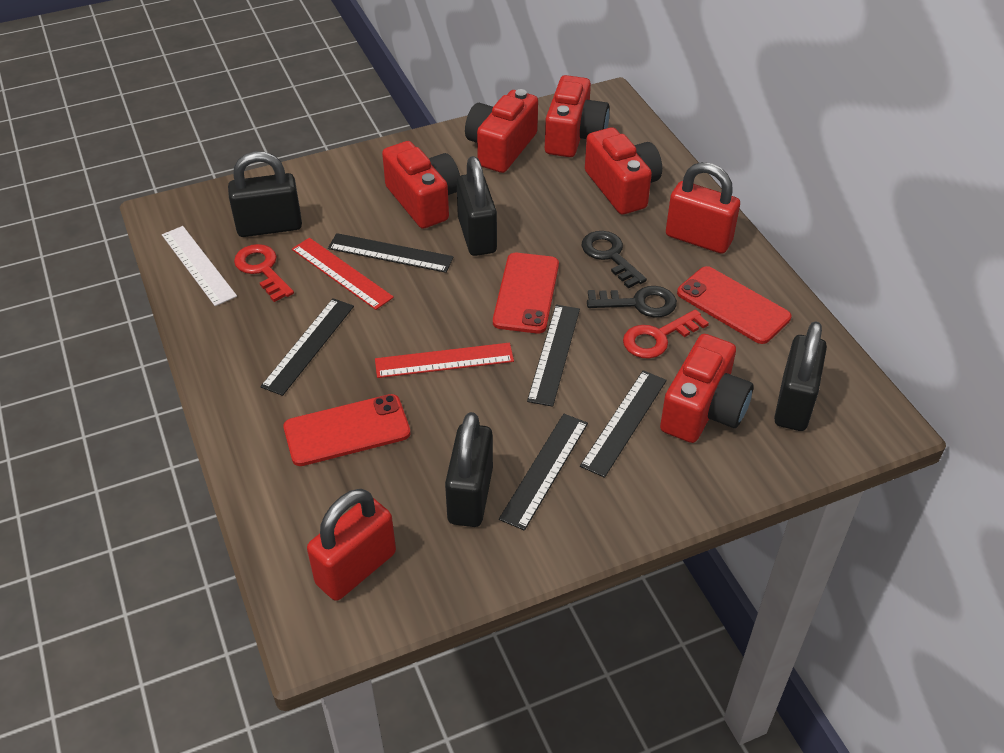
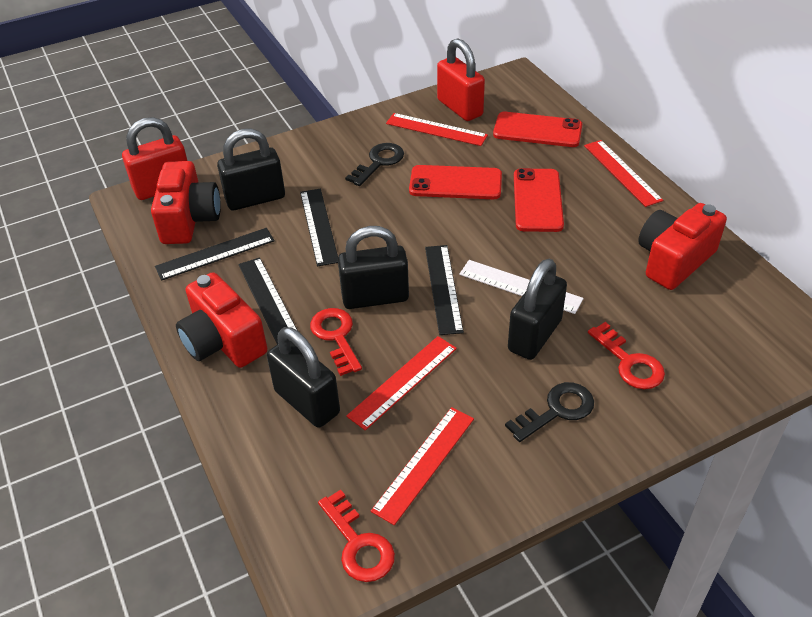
black ruler: 5 -> 4
red camera: 5 -> 3
red key: 2 -> 3
red ruler: 2 -> 4

